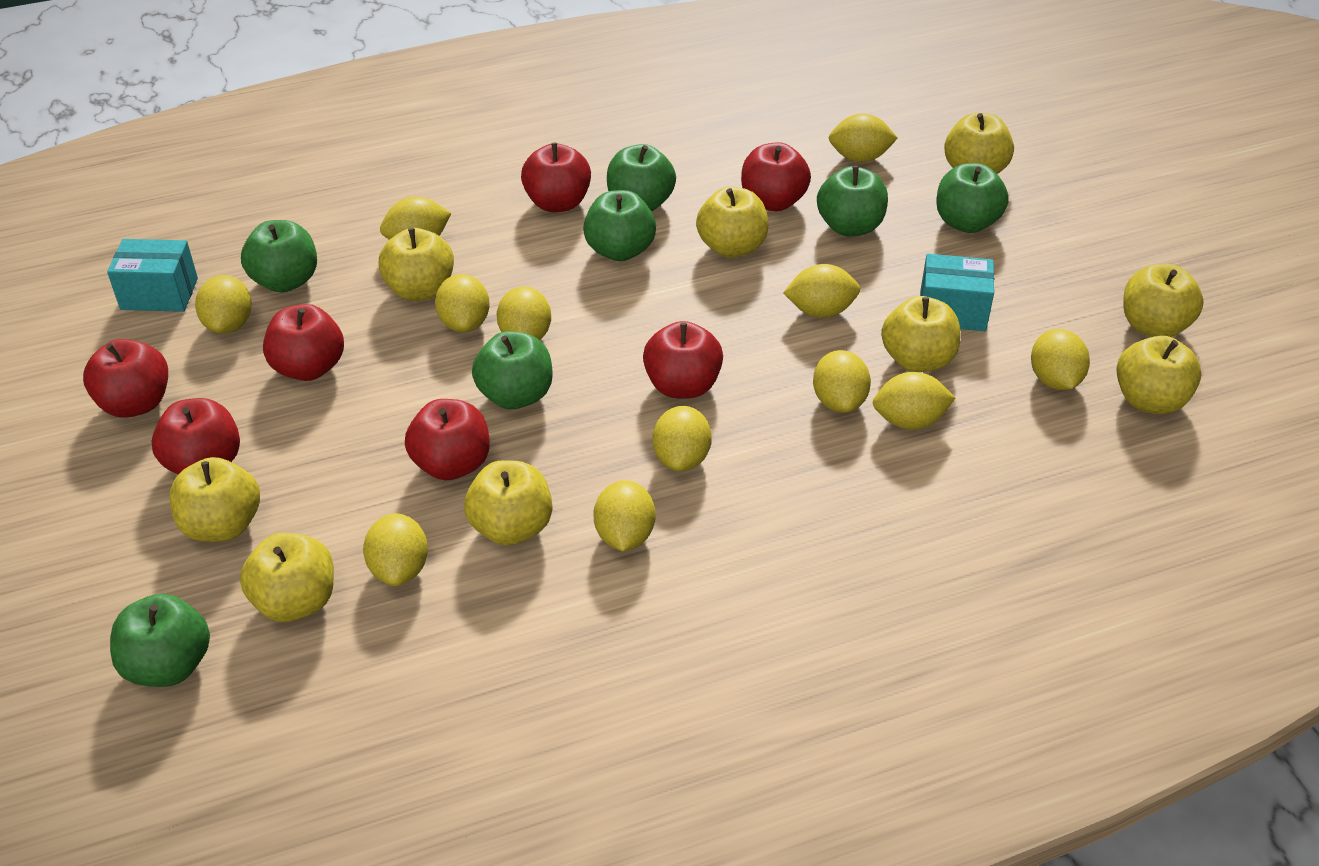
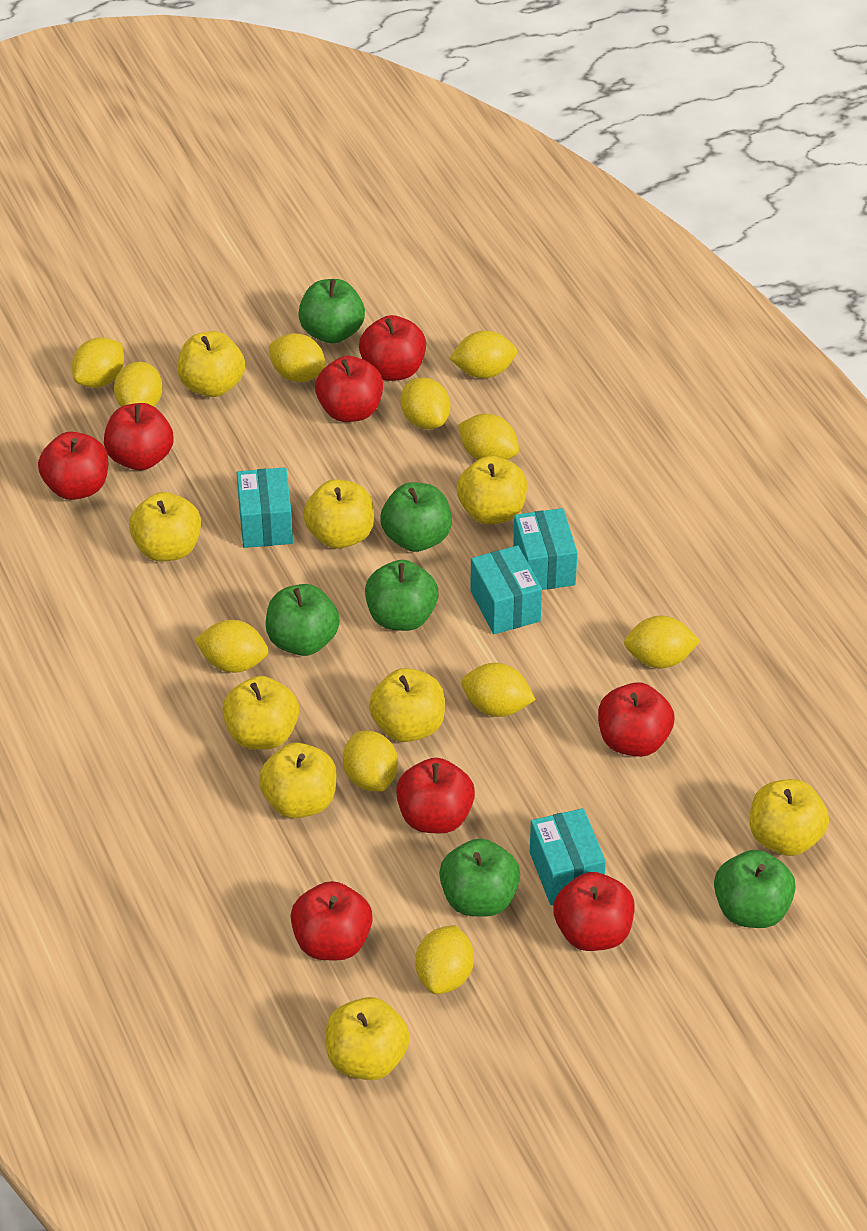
green apple: 7 -> 6
red apple: 7 -> 8
turquoise box: 2 -> 4
yellow lemon: 12 -> 11

